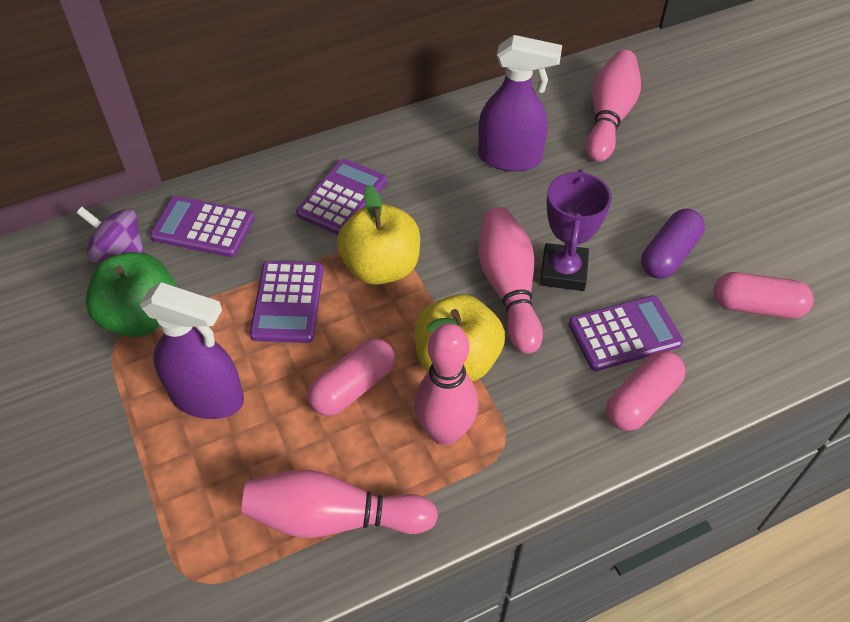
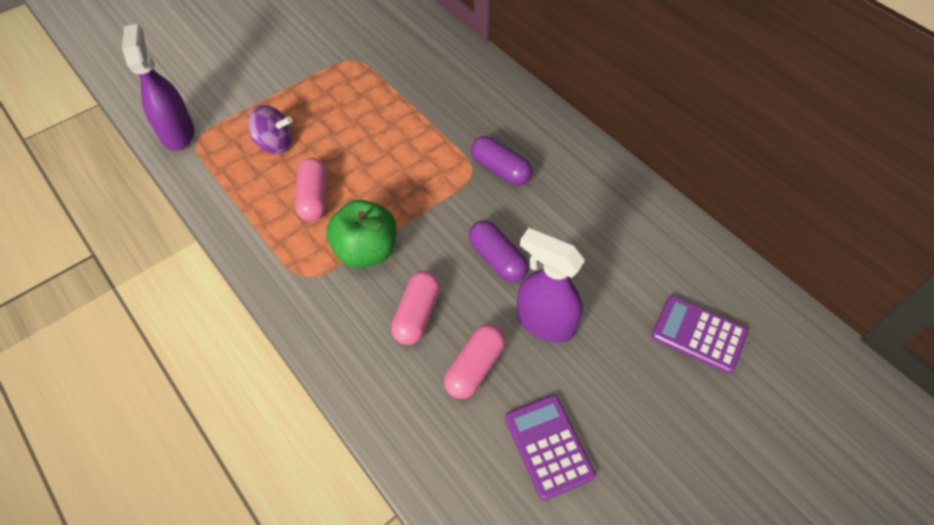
pink bowling pin: 4 -> 0
purple calculator: 4 -> 2
purple capsule: 1 -> 2
purple trophy: 1 -> 0
yellow apple: 2 -> 0

